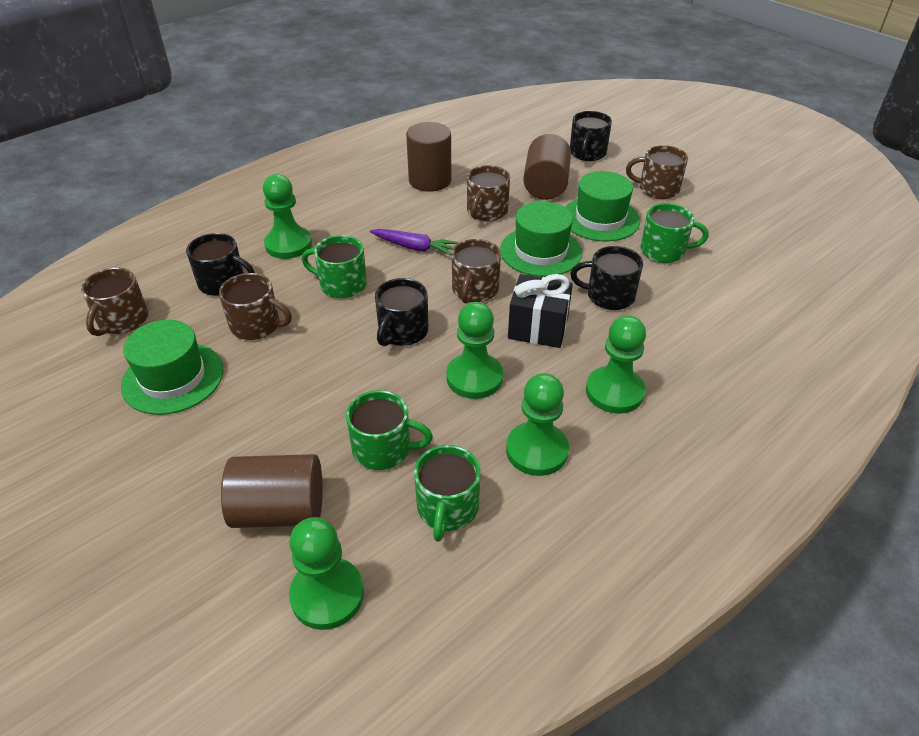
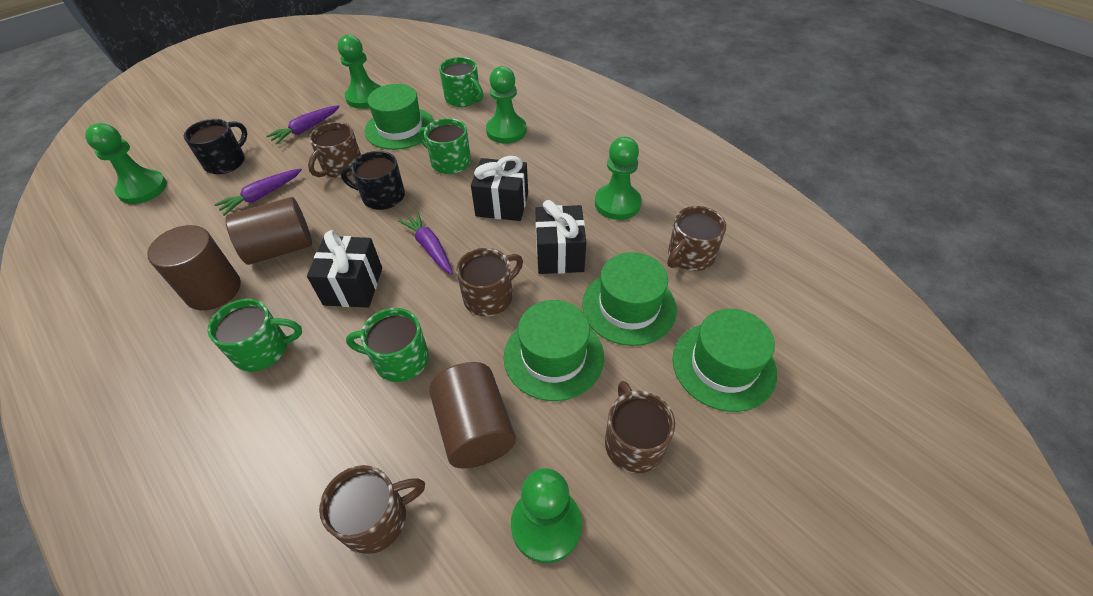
black gift: 1 -> 3
black mug: 4 -> 2
green hat: 3 -> 4
purple carrot: 1 -> 3

